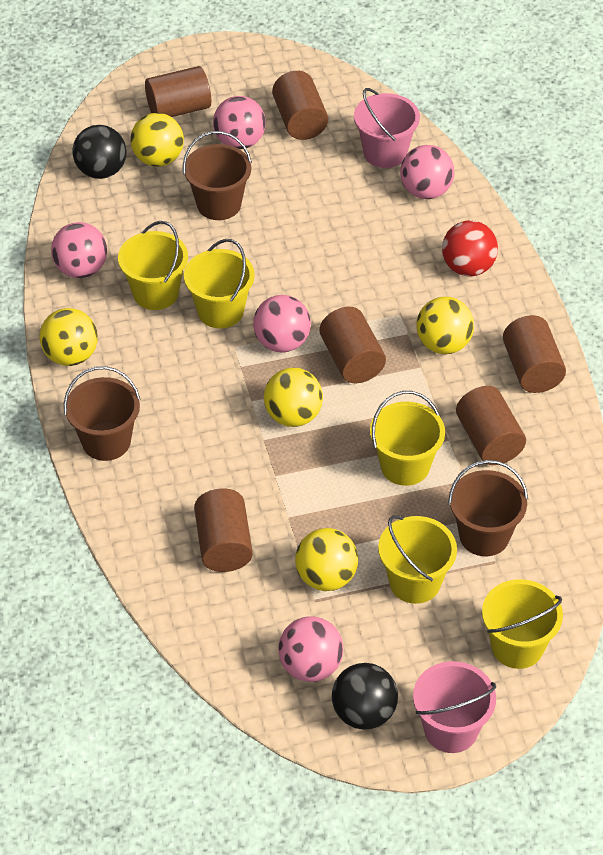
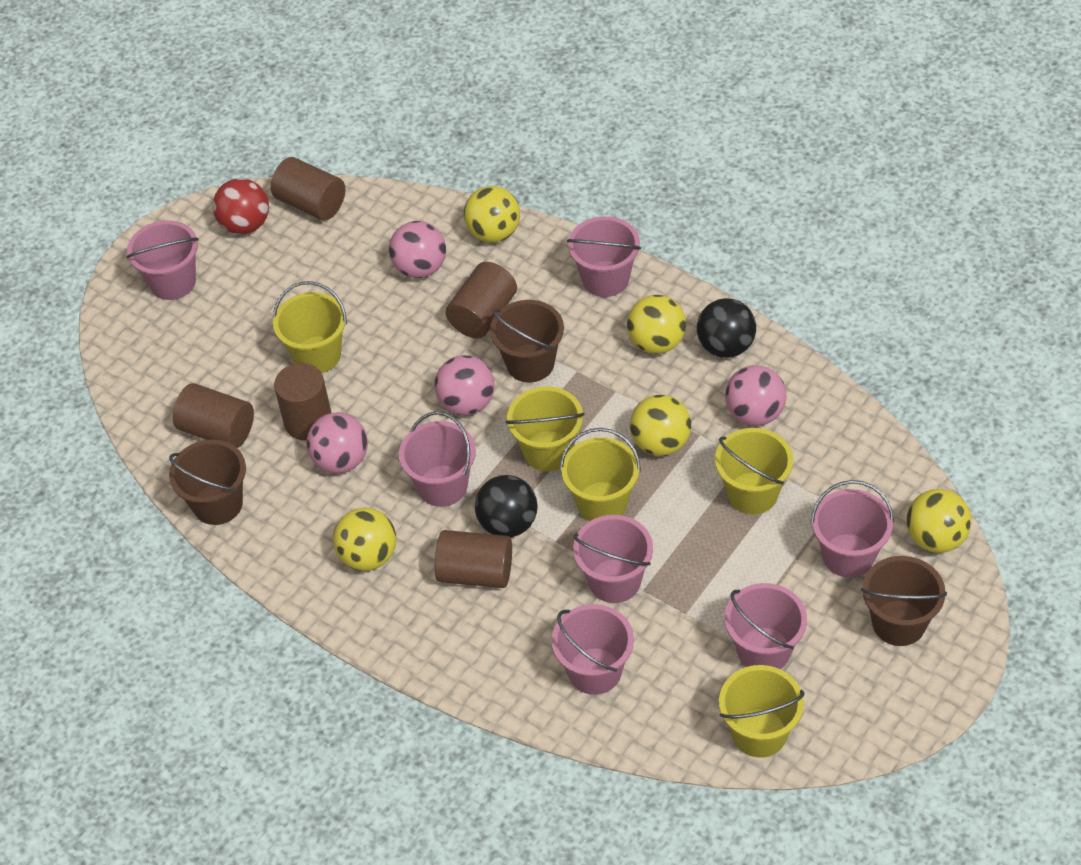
brown cylinder: 6 -> 5
pink ball: 5 -> 4
pink bucket: 2 -> 7

